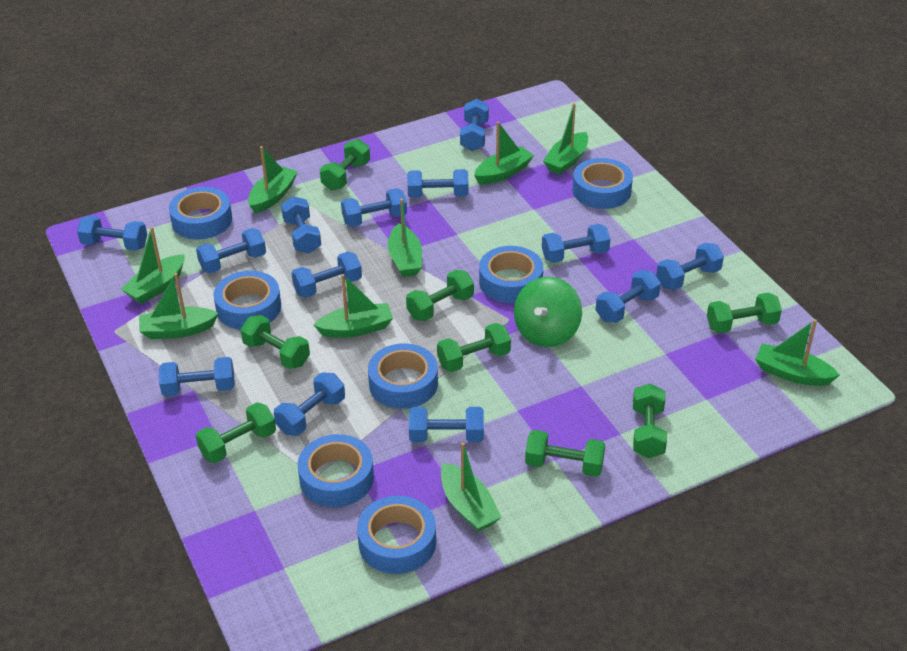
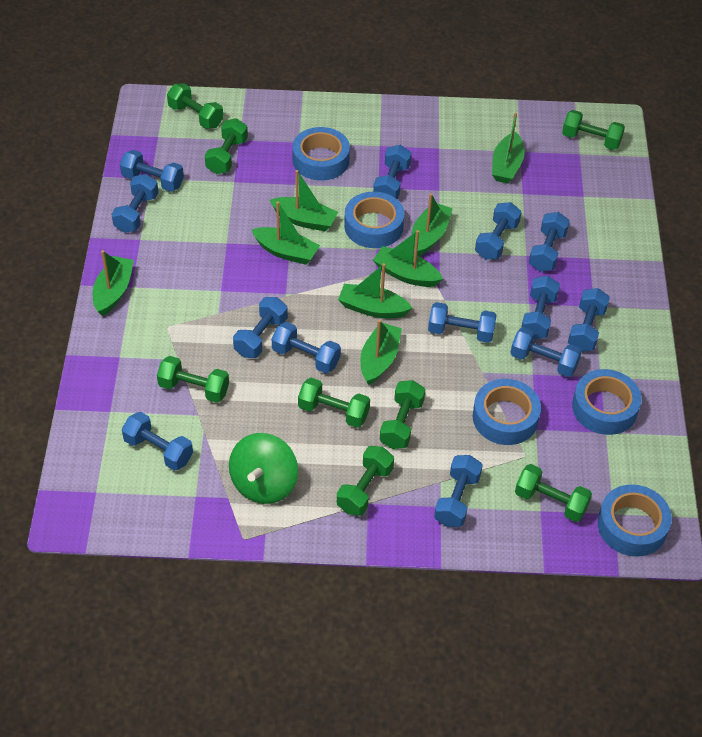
blue tape: 7 -> 5
green boat: 9 -> 8

